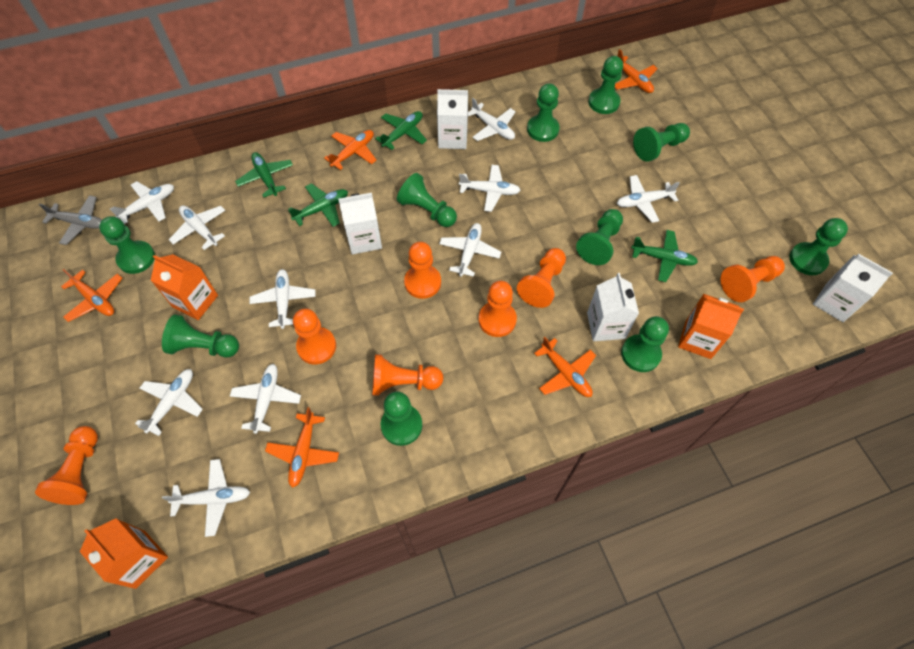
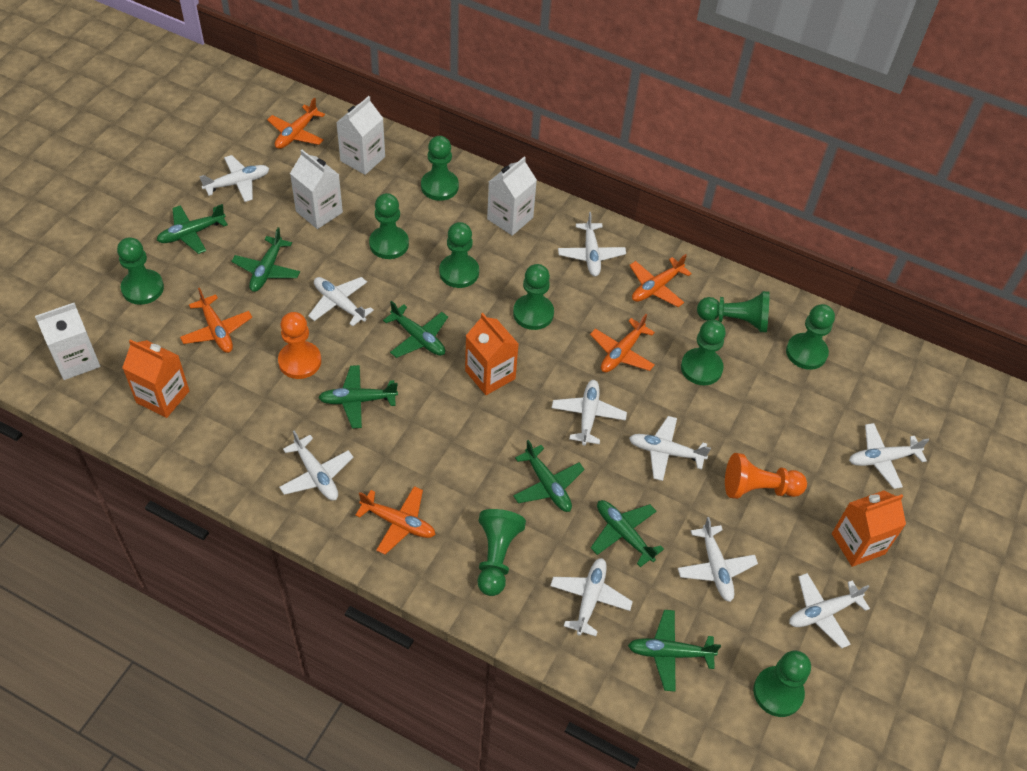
green plane: 4 -> 7
grey plane: 1 -> 0
orange pawn: 7 -> 2

